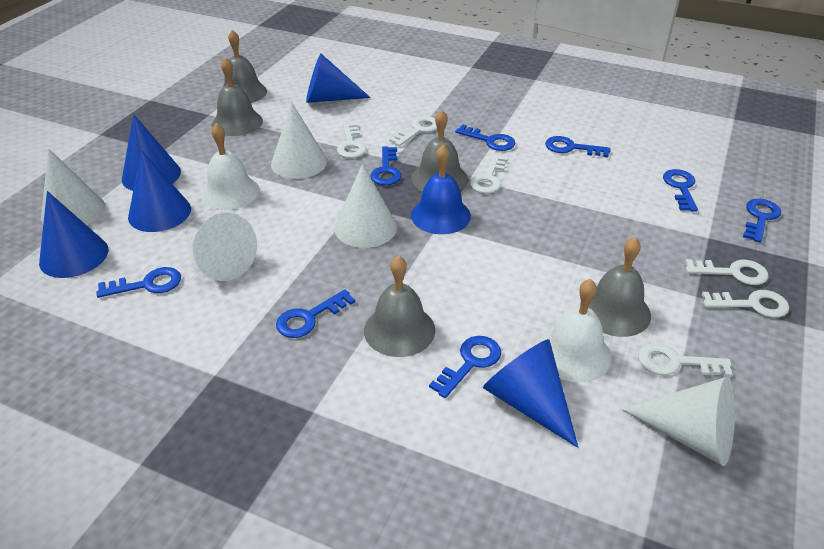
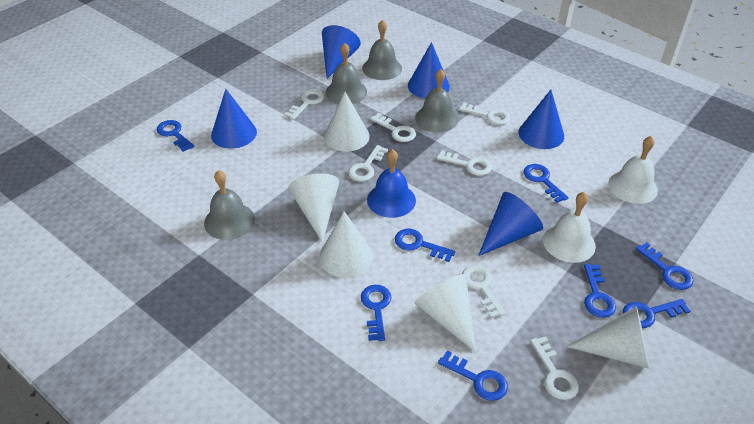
grey bell: 5 -> 4
white key: 6 -> 7

